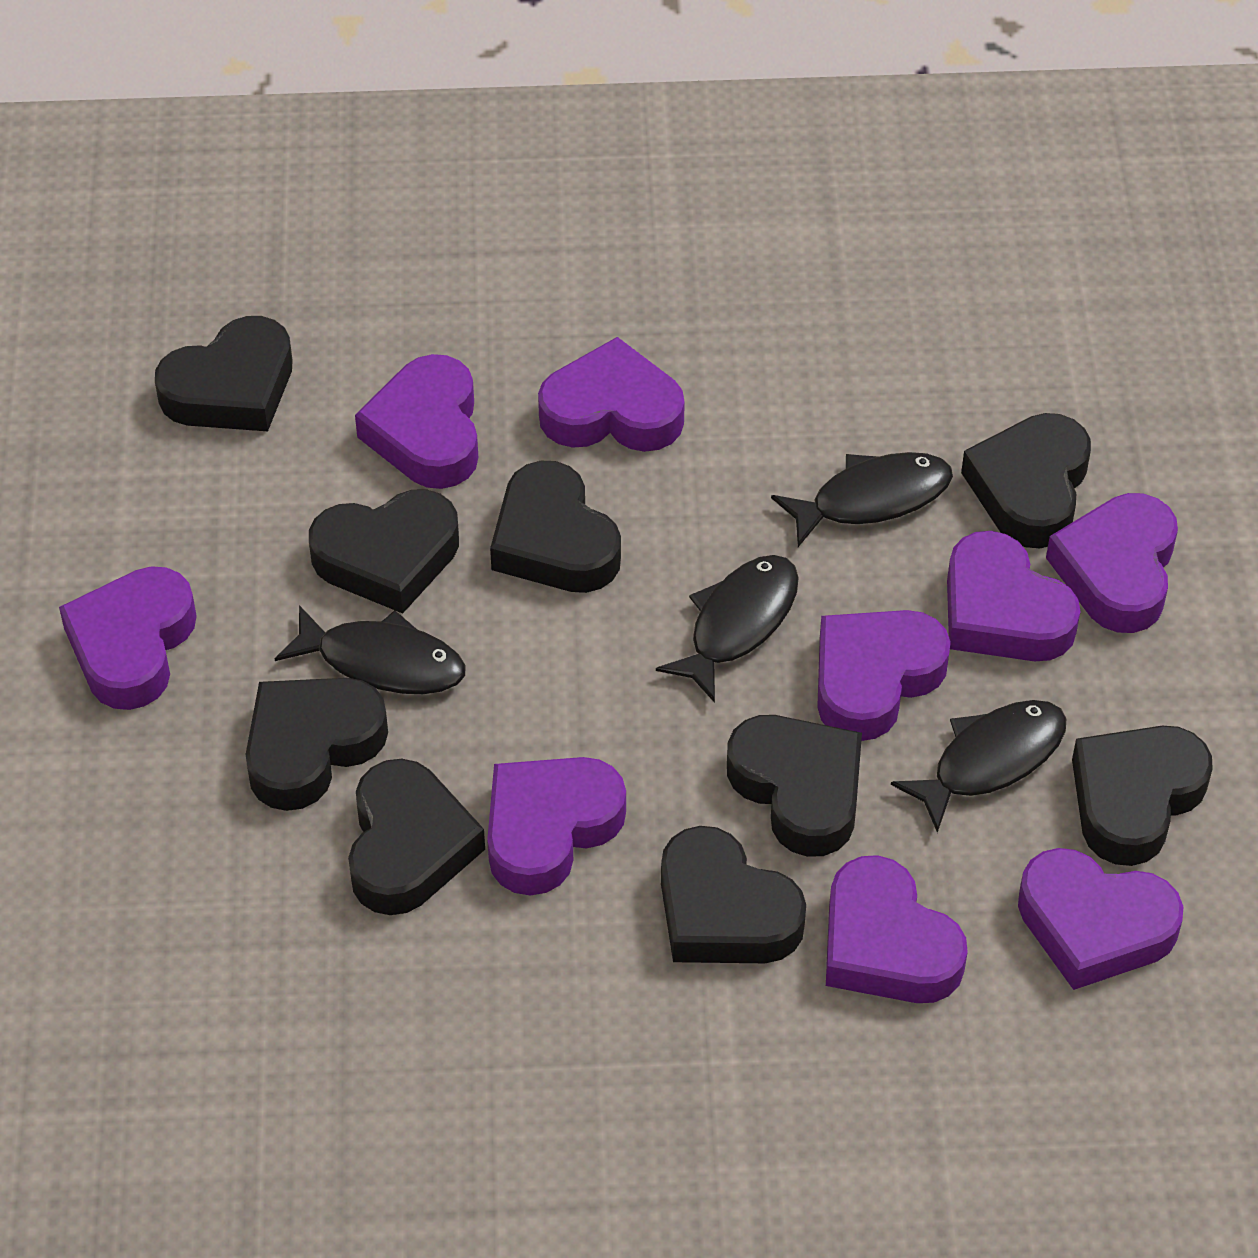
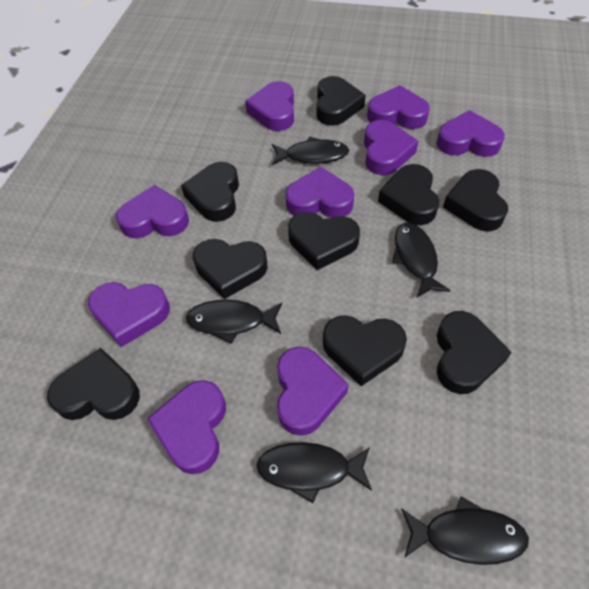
black fish: 4 -> 5

